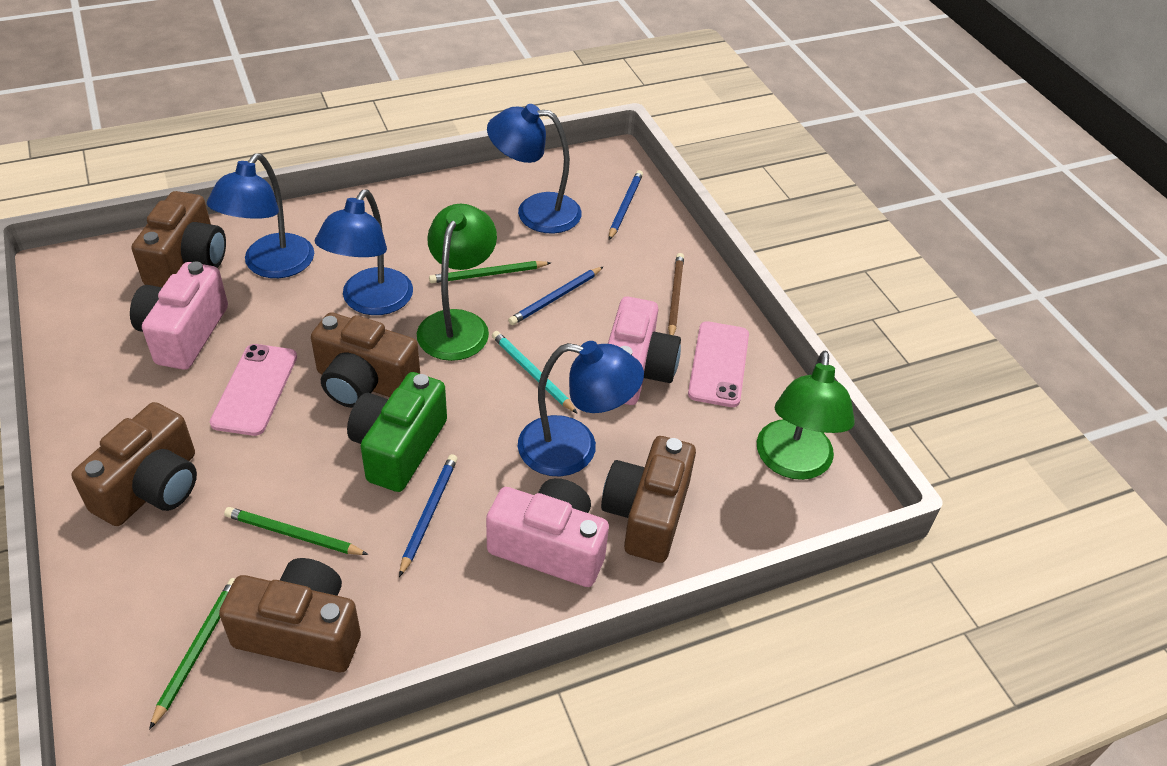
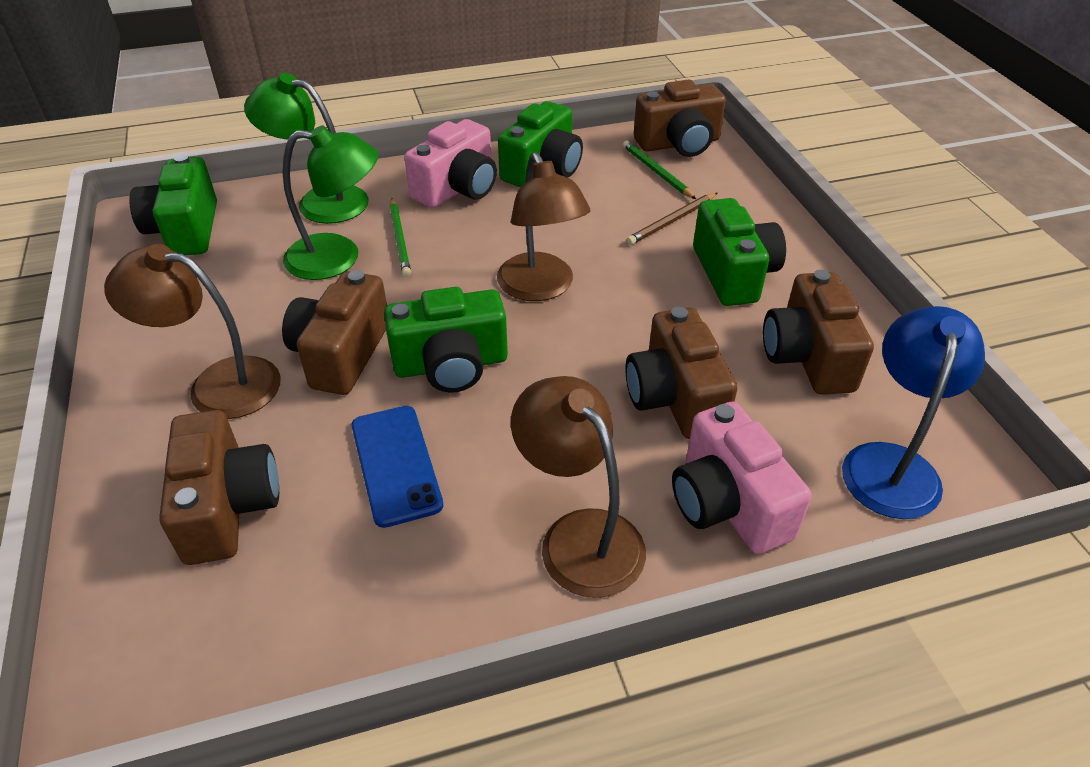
blue lamp: 4 -> 1
blue pencil: 3 -> 0
blue phone: 0 -> 1
brown lamp: 0 -> 3
green camera: 1 -> 4
green pencil: 3 -> 2
pink camera: 3 -> 2
pink phone: 2 -> 0
turquoise pencil: 1 -> 0

